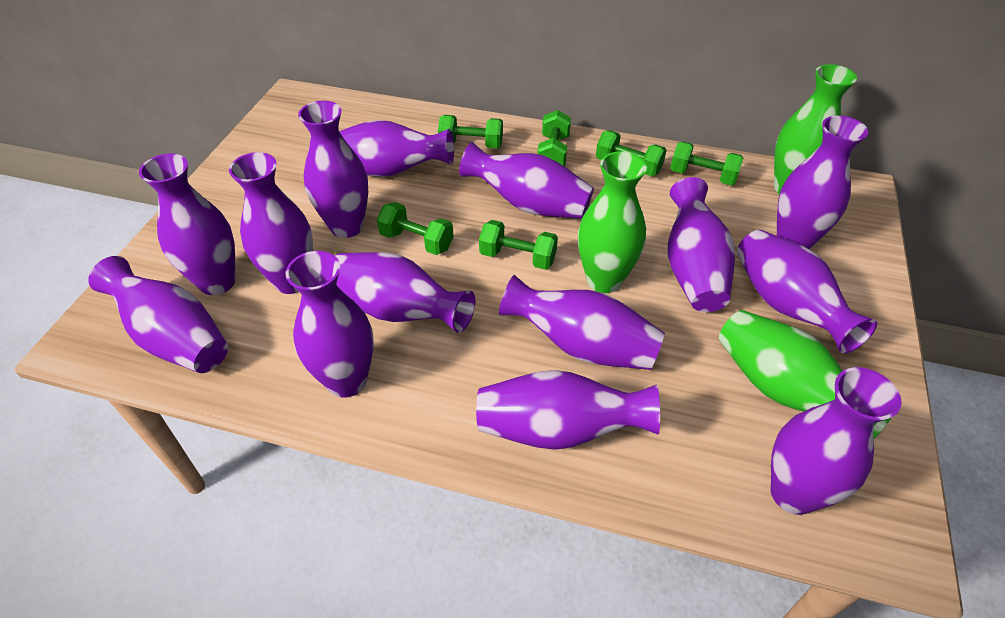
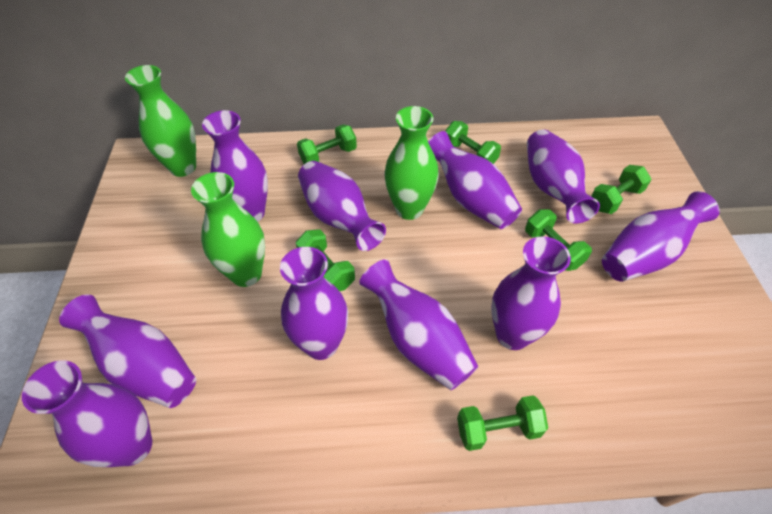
purple vase: 14 -> 10

